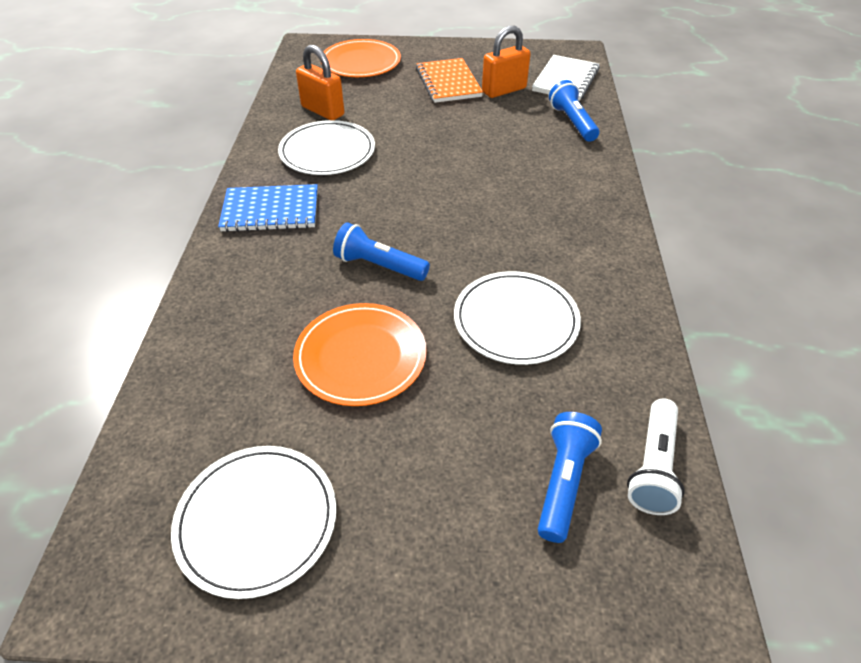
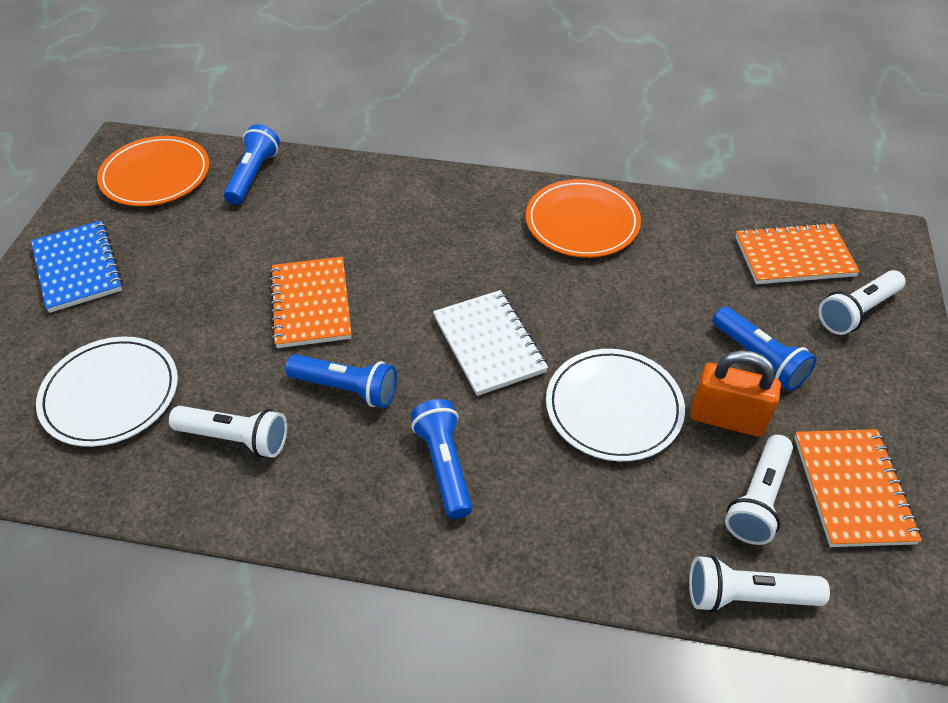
blue flashlight: 3 -> 4
orange notebook: 1 -> 3
orange padlock: 2 -> 1
white flashlight: 1 -> 4
white plate: 3 -> 2

